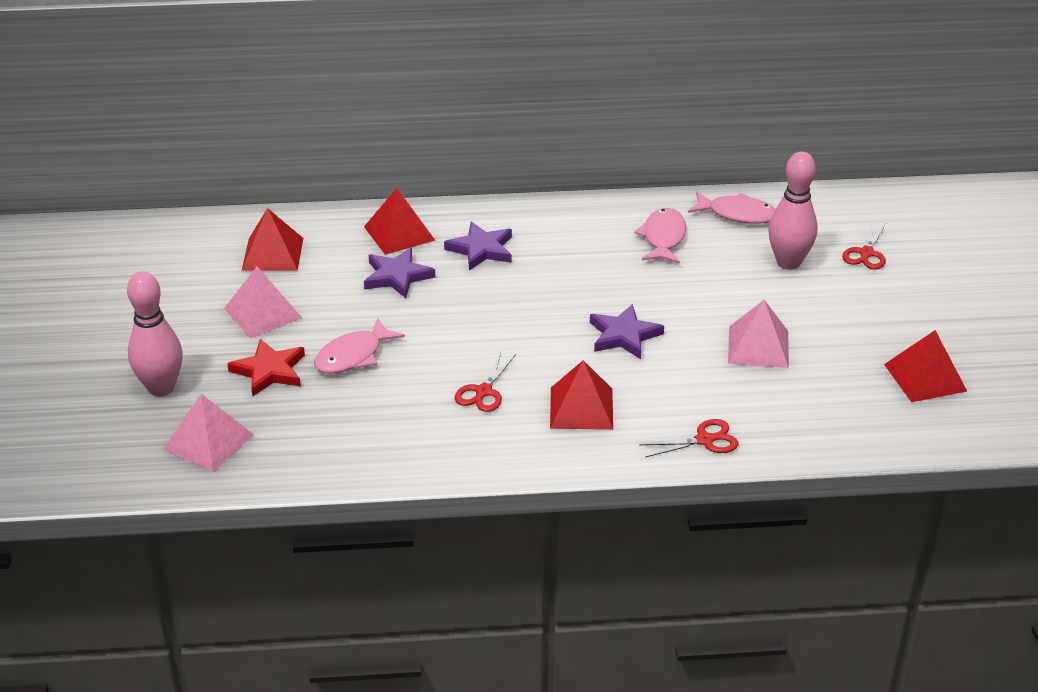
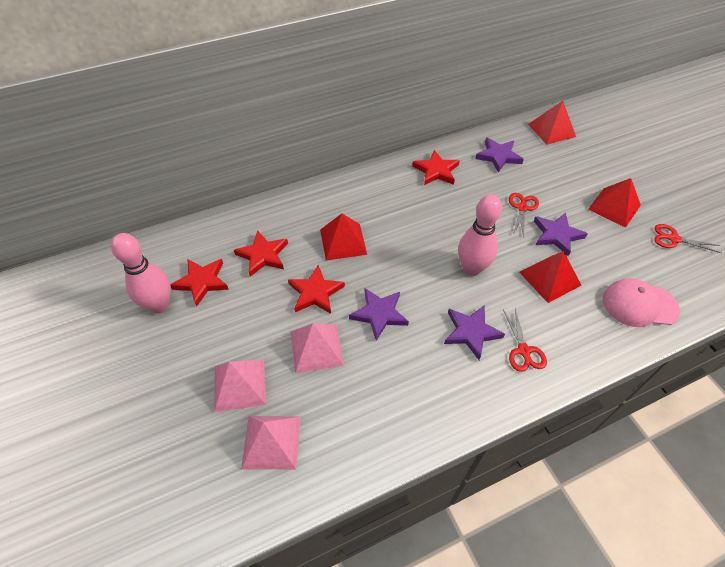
pink cap: 0 -> 1
pink fish: 3 -> 0
purple star: 3 -> 4
red star: 1 -> 4

